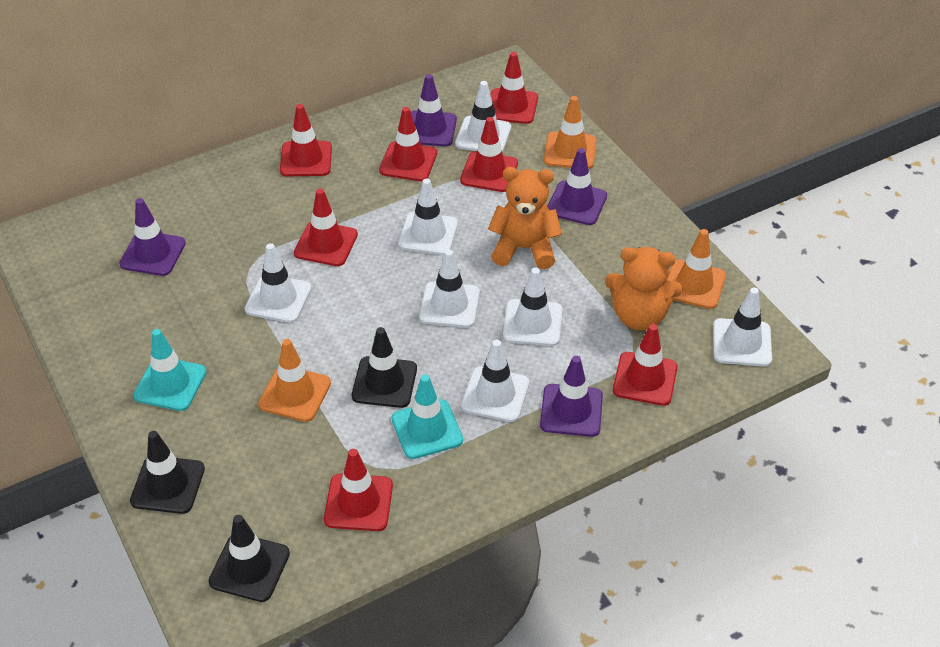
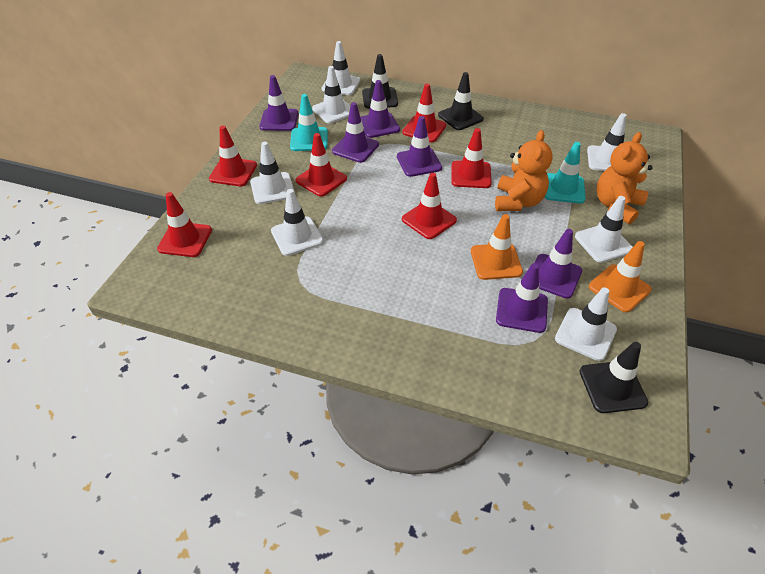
orange traffic cone: 3 -> 2
purple traffic cone: 4 -> 6
red traffic cone: 7 -> 6

